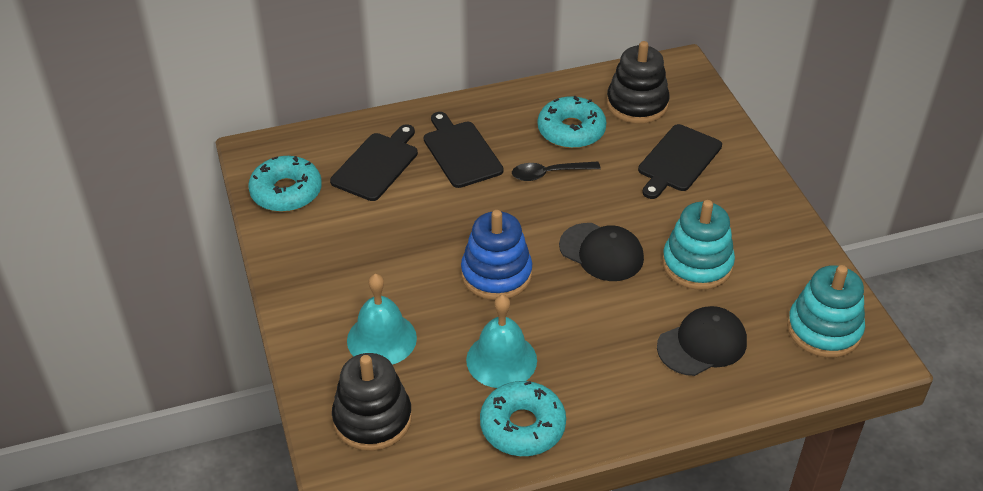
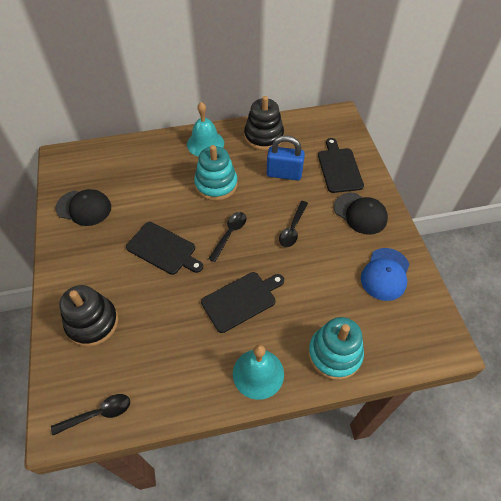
black spoon: 1 -> 3
blue cap: 0 -> 1
blue padlock: 0 -> 1
blue stacking toy: 1 -> 0
turquoise donut: 3 -> 0

